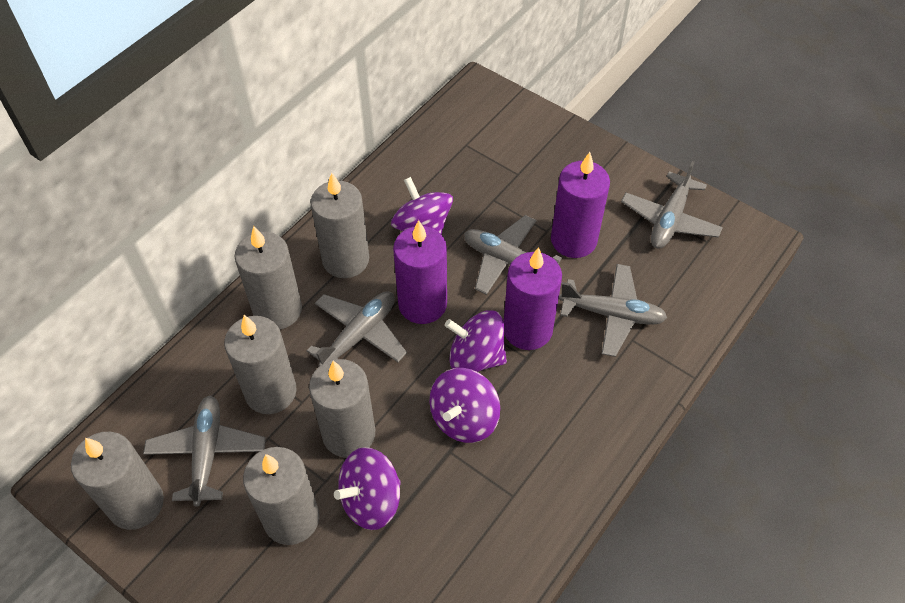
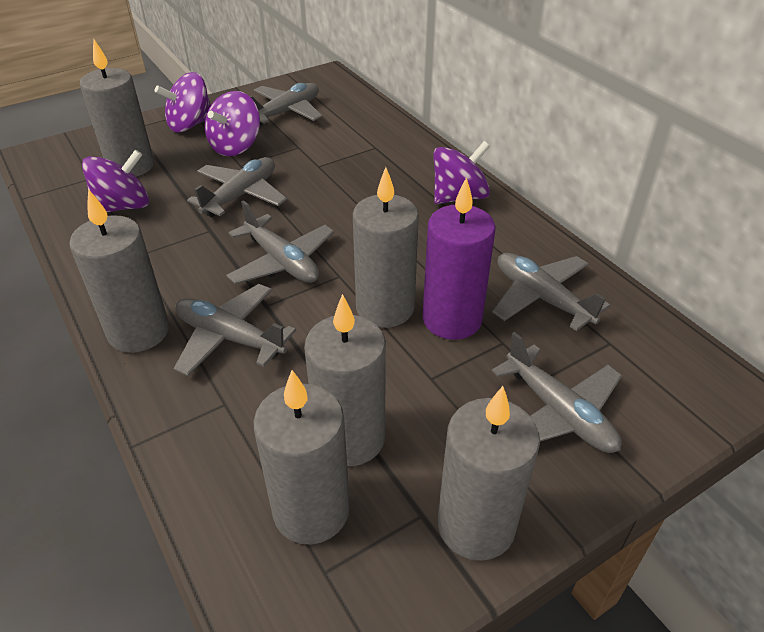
grey plane: 5 -> 6
purple candle: 3 -> 1

